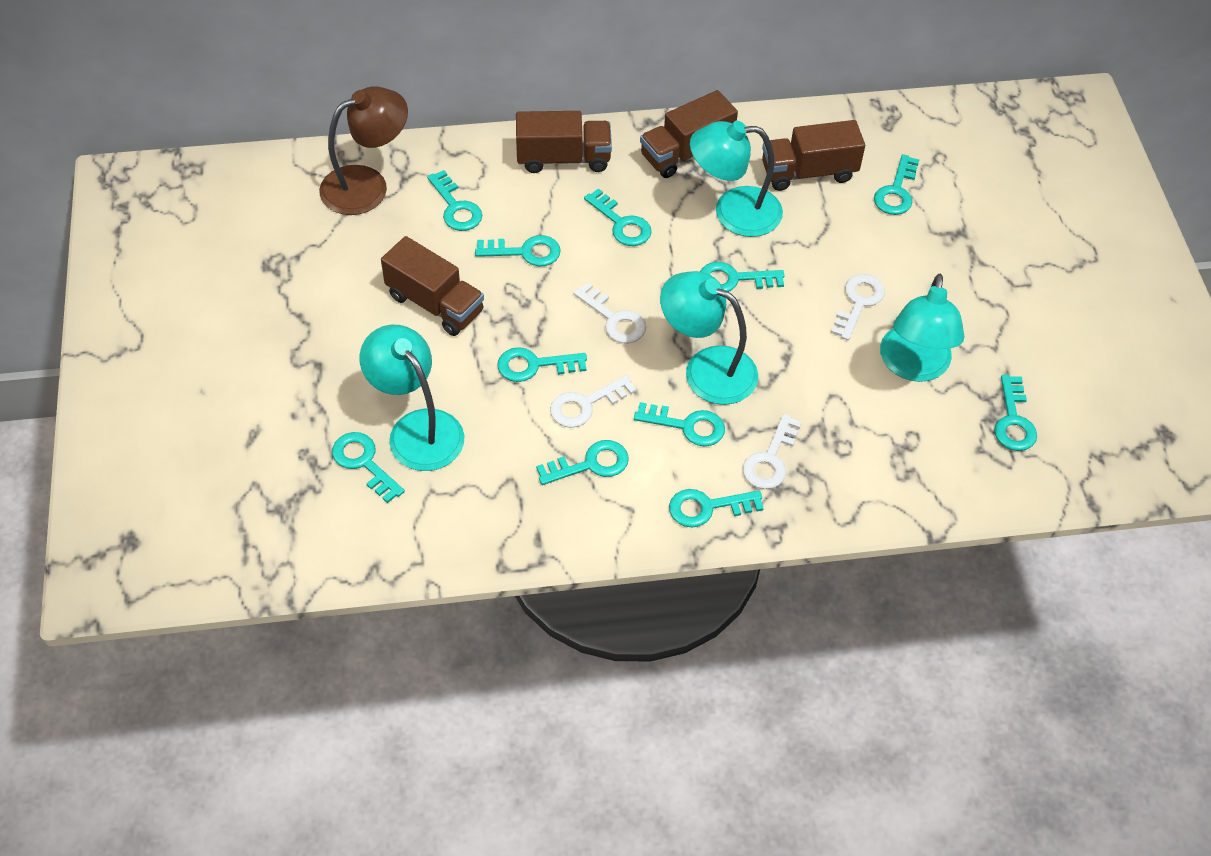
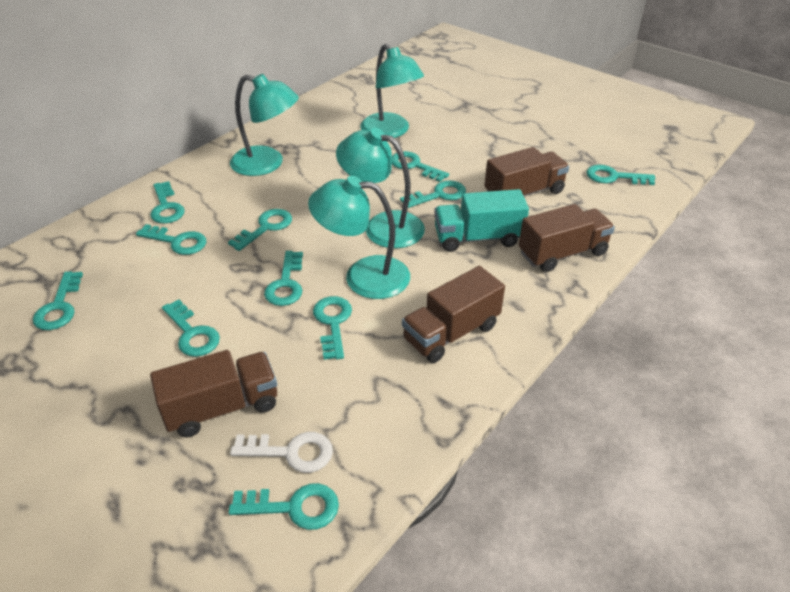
brown lamp: 1 -> 0
turquoise truck: 0 -> 1
white key: 4 -> 1

